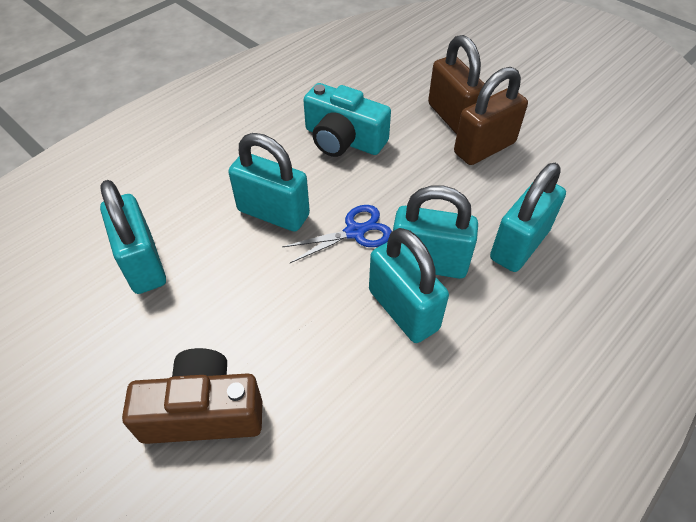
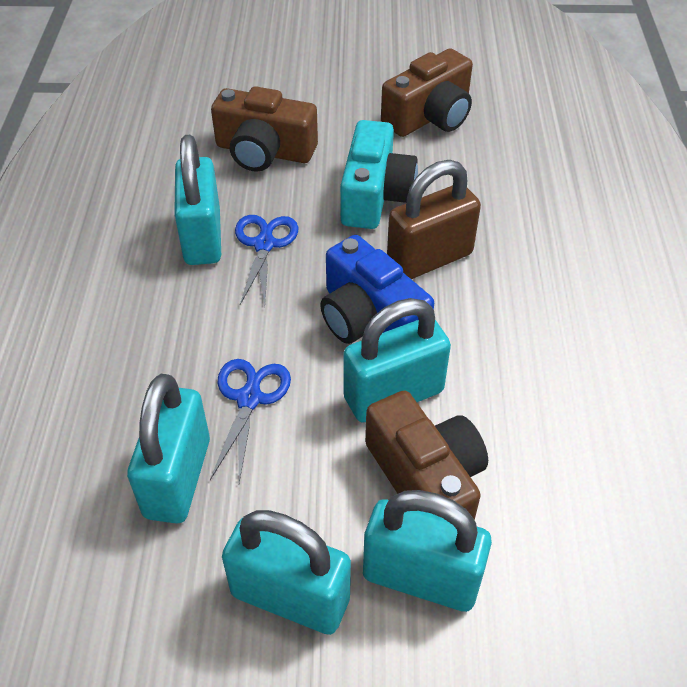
blue camera: 0 -> 1
blue scissors: 1 -> 2
brown camera: 1 -> 3
brown padlock: 2 -> 1

